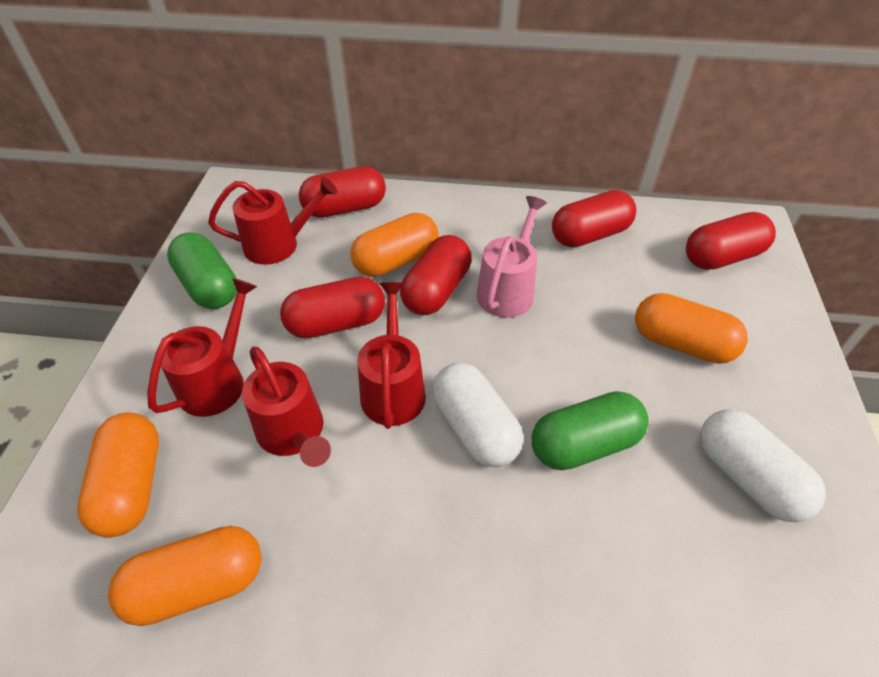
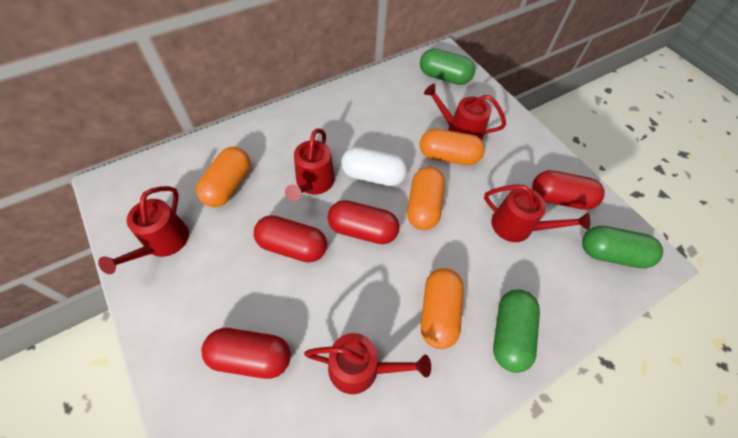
green capsule: 2 -> 3
pink watering can: 1 -> 0
red capsule: 5 -> 4
red watering can: 4 -> 5
white capsule: 2 -> 1

